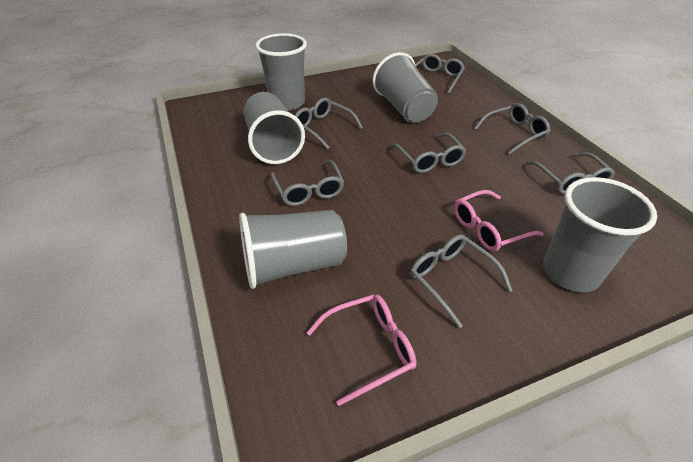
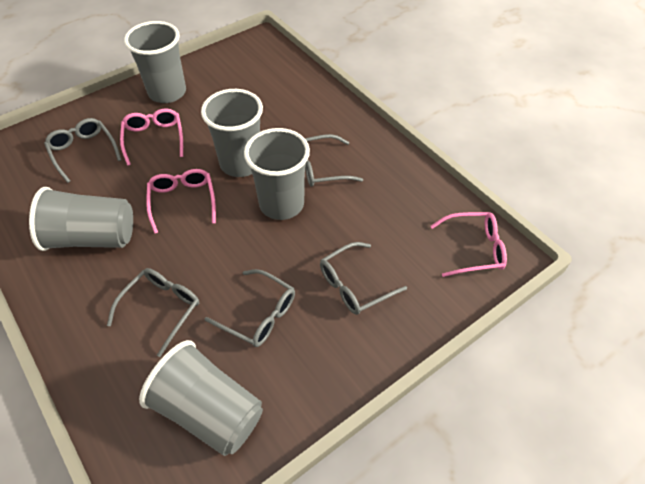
grey glasses: 7 -> 5
pink glasses: 2 -> 3

